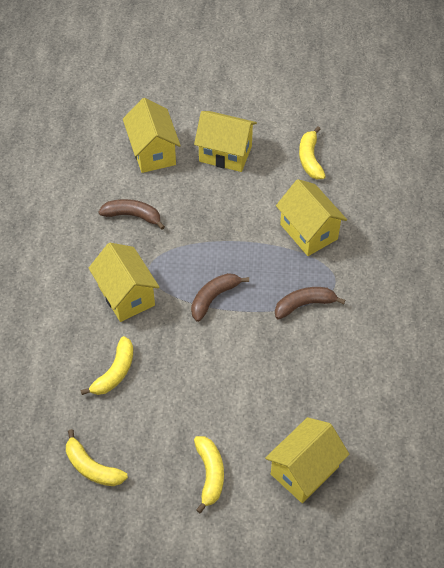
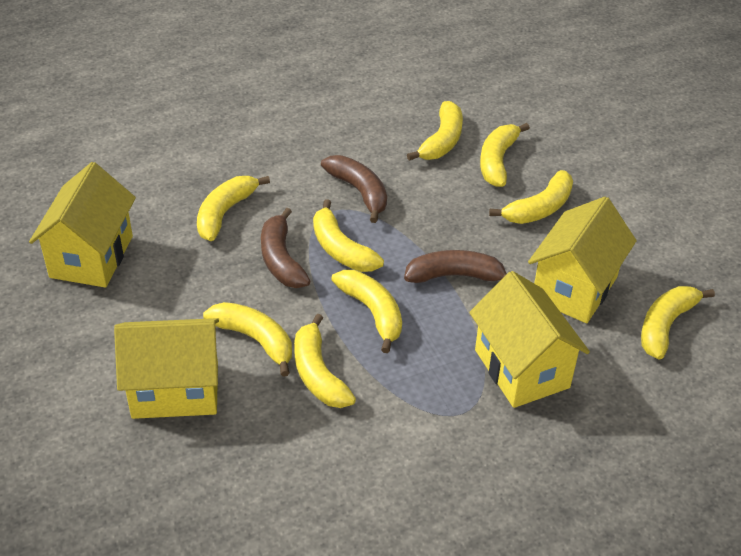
yellow banana: 4 -> 9
yellow house: 5 -> 4

